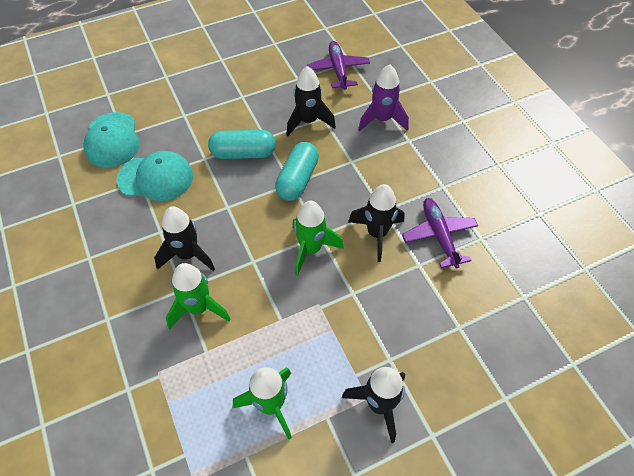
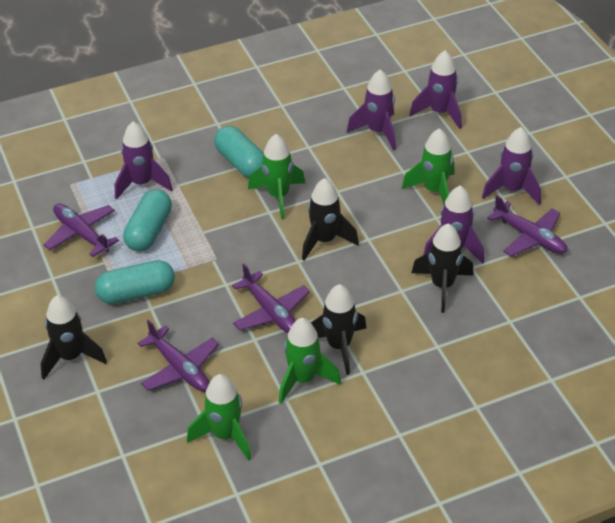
green rocket: 3 -> 4
purple plane: 2 -> 4
purple rocket: 1 -> 5
turquoise cap: 2 -> 0
turquoise capsule: 2 -> 3

